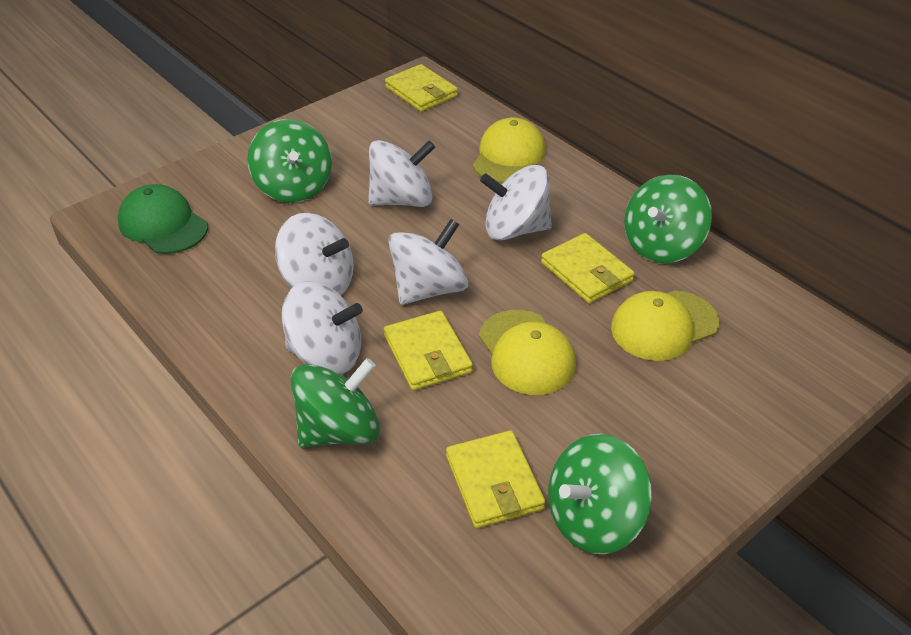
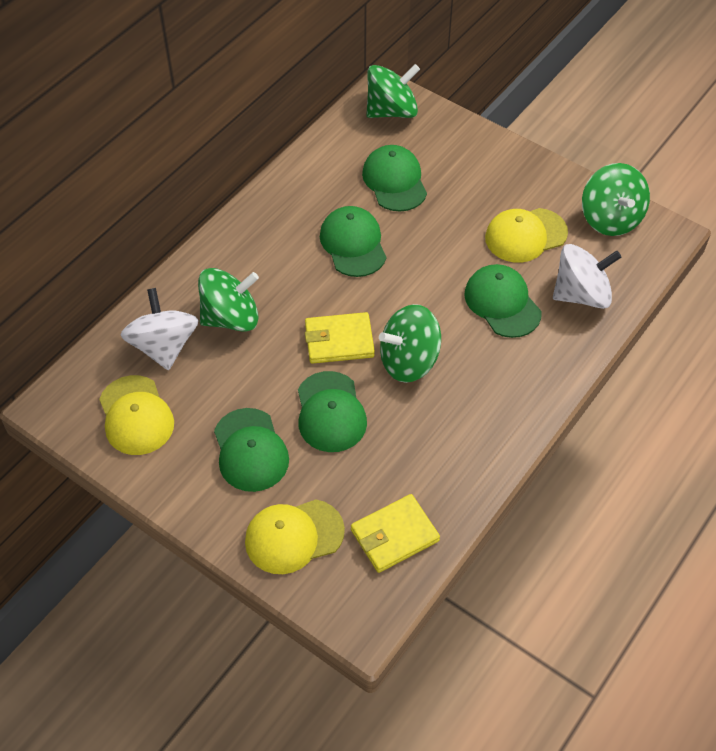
green cap: 1 -> 5
white spinning top: 5 -> 2
yellow wallet: 4 -> 2

